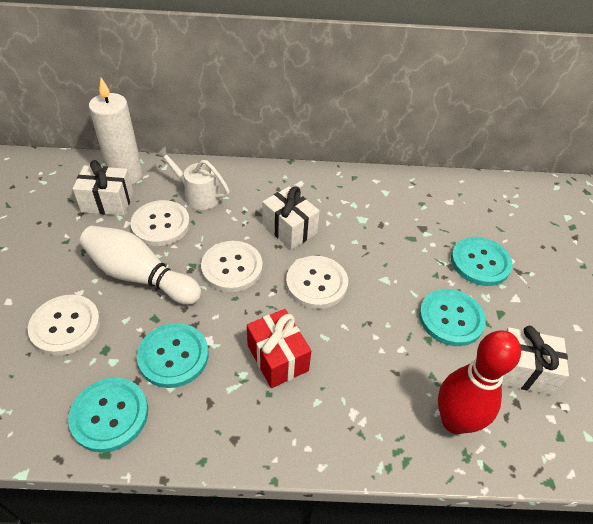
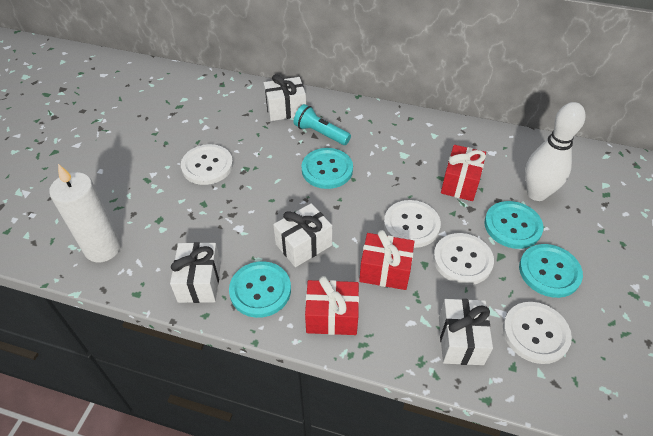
red bowling pin: 1 -> 0
red gift: 1 -> 3
turquoise flashlight: 0 -> 1
white gift: 3 -> 4
white watering can: 1 -> 0

